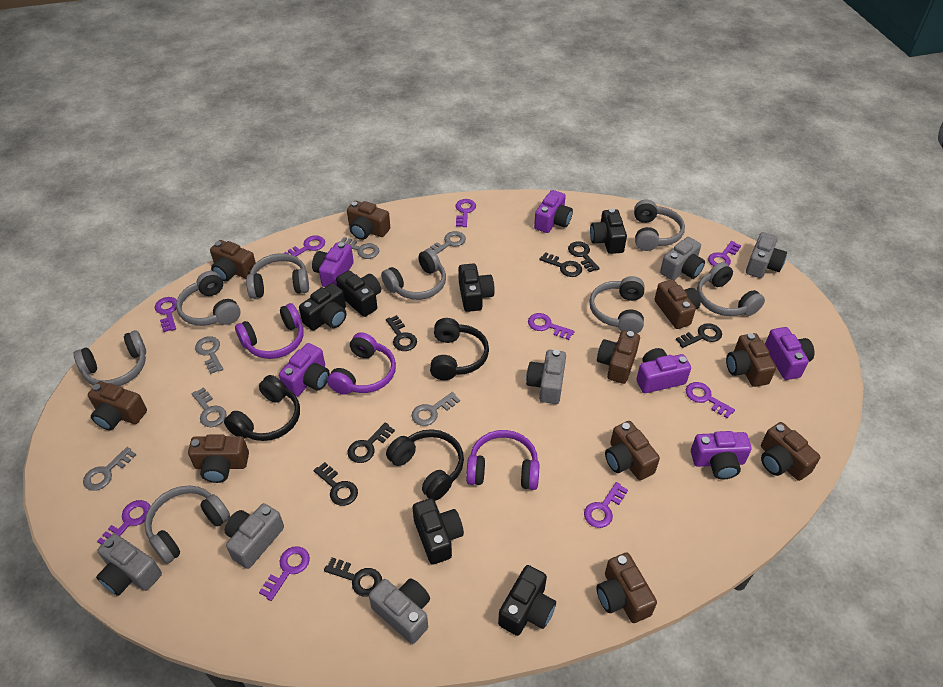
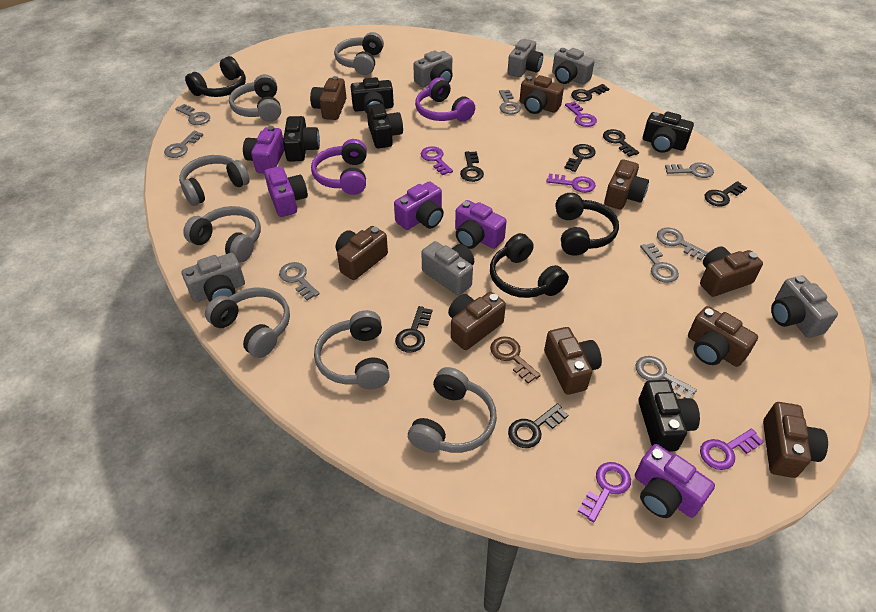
black camera: 6 -> 5
brown camera: 10 -> 9
brown key: 0 -> 1
grey headphones: 8 -> 7
grey key: 6 -> 8
purple camera: 6 -> 5
purple headphones: 3 -> 2
purple key: 9 -> 5

